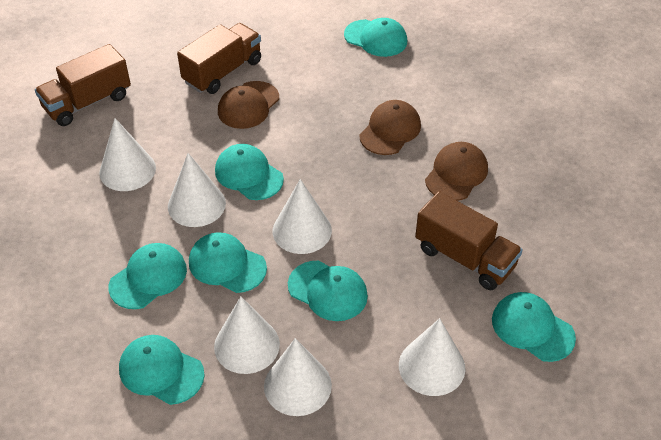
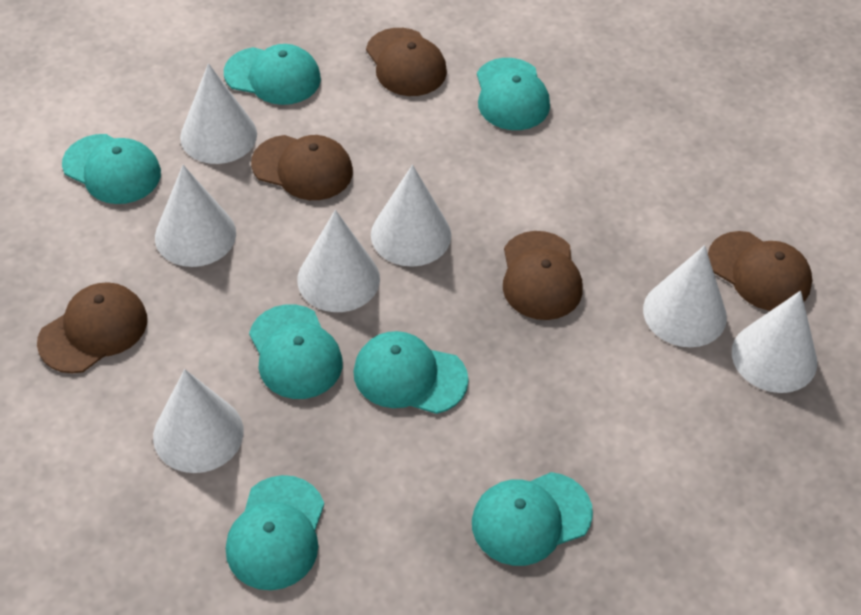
brown cap: 3 -> 5
brown truck: 3 -> 0
white cone: 6 -> 7

